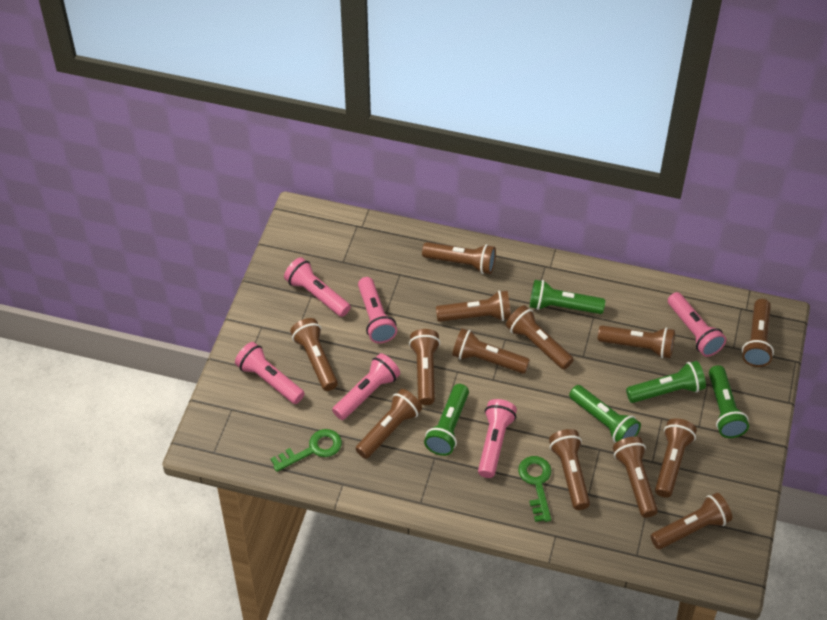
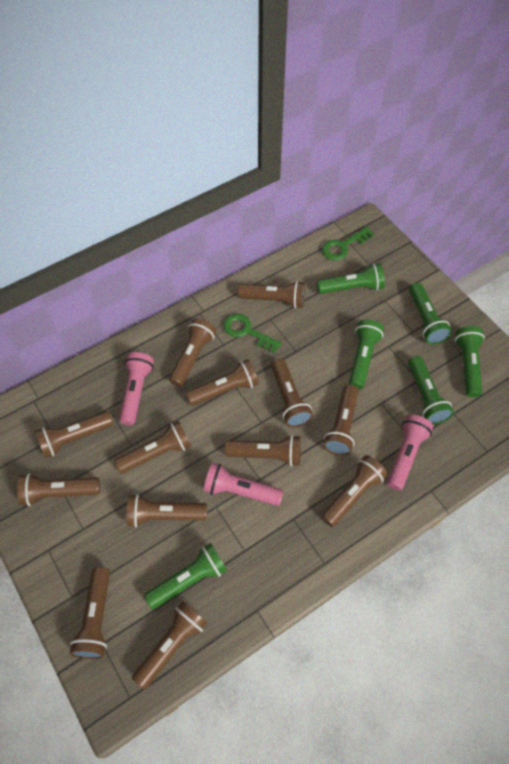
green flashlight: 5 -> 6
pink flashlight: 6 -> 3

